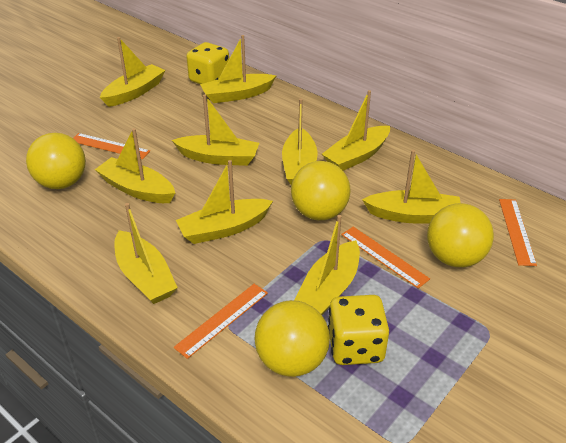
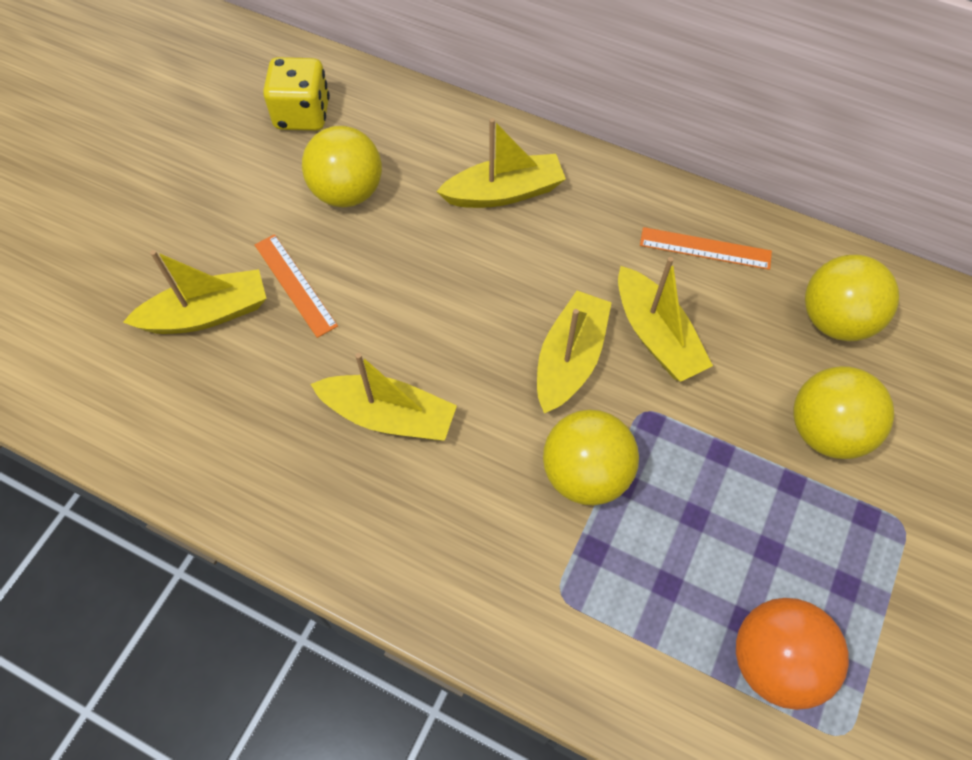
orange ball: 0 -> 1
orange ruler: 4 -> 2
yellow boat: 10 -> 5
yellow dice: 2 -> 1

